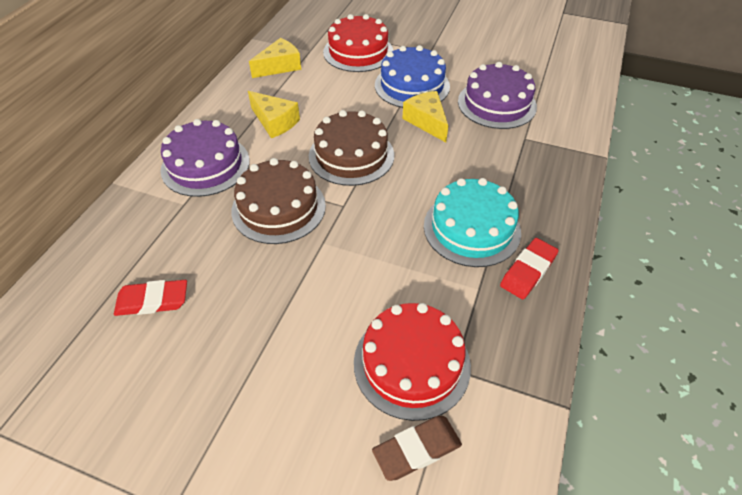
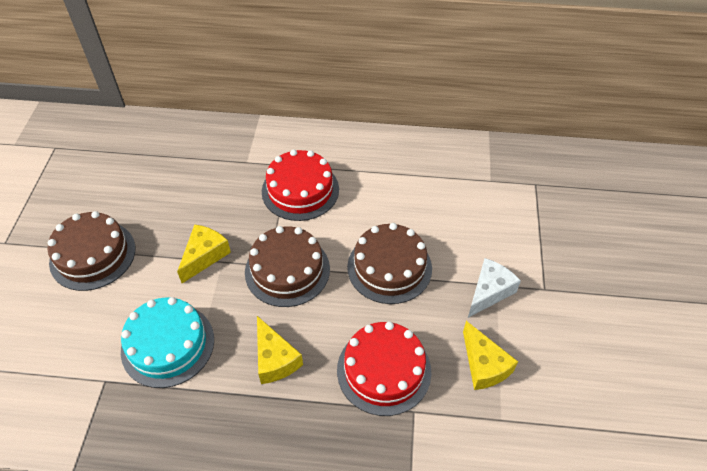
blue cake: 1 -> 0
brown cake: 2 -> 3
brown eraser: 1 -> 0
purple cake: 2 -> 0
red eraser: 2 -> 0
white cheese: 0 -> 1

